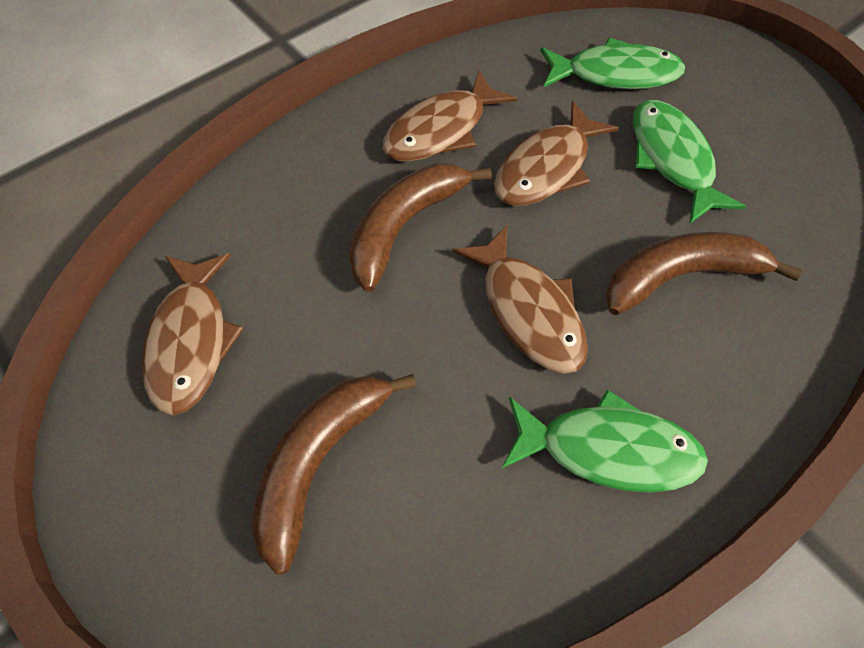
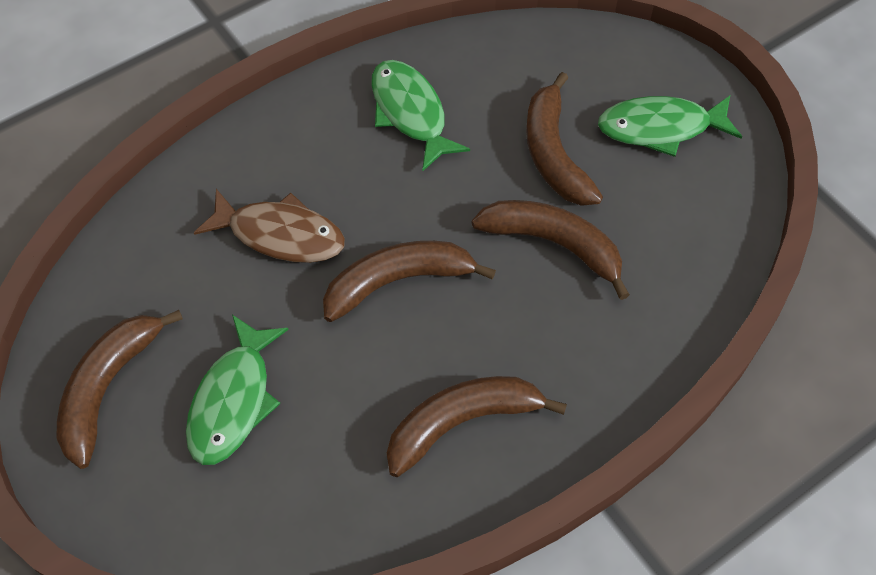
brown banana: 3 -> 5
brown fish: 4 -> 1

